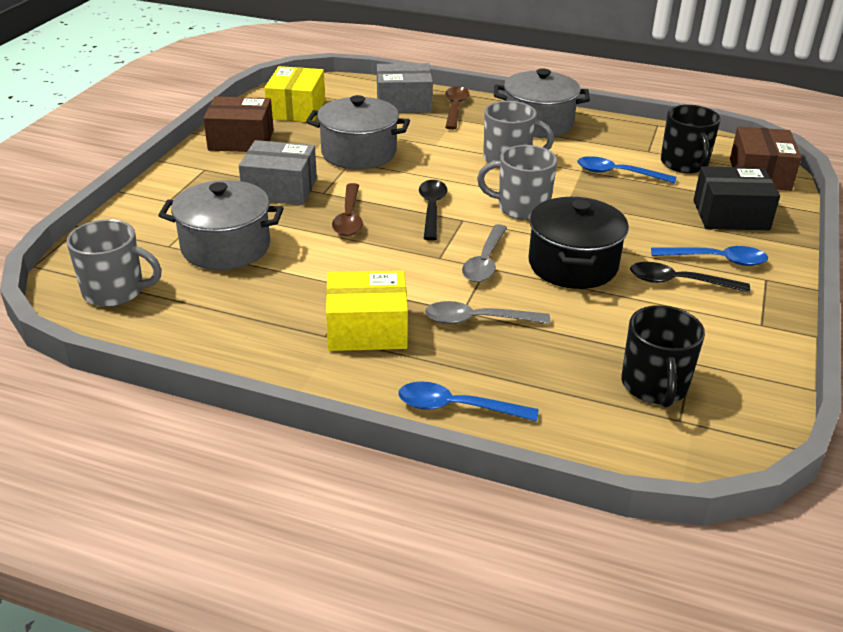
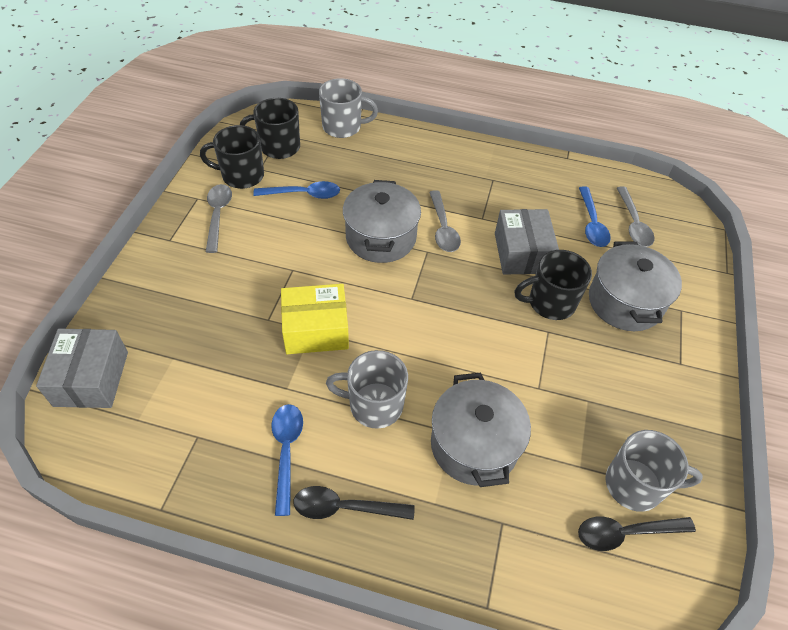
black box: 1 -> 0
black mug: 2 -> 3
black pot: 1 -> 0
brown box: 2 -> 0
brown spoon: 2 -> 0
grey spoon: 2 -> 3
yellow box: 2 -> 1

